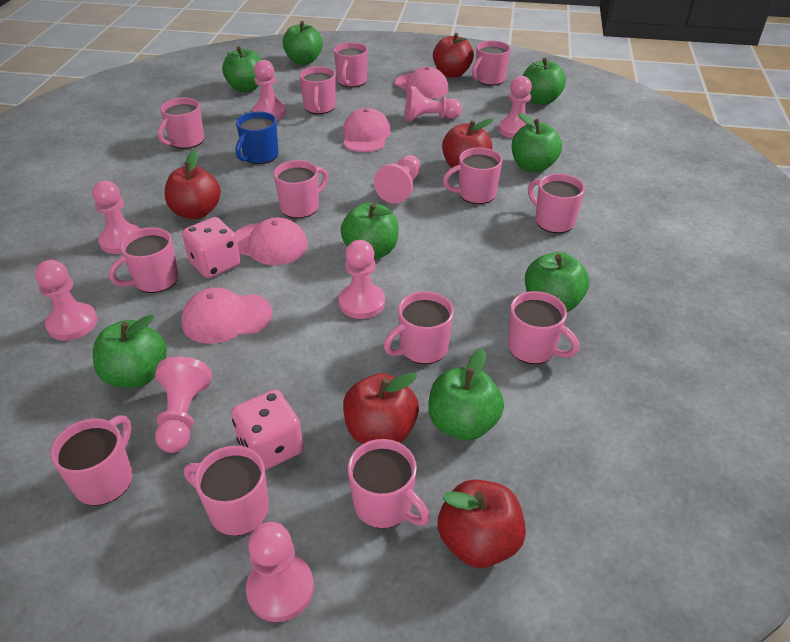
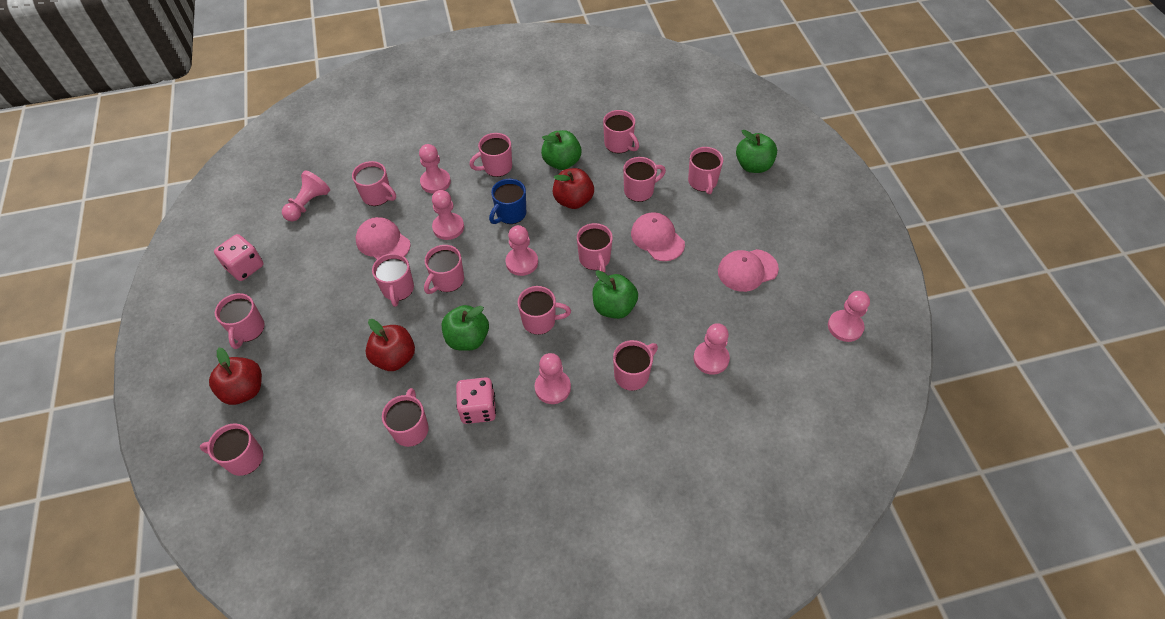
green apple: 8 -> 4
pink cap: 4 -> 3
pink pawn: 9 -> 7
red apple: 5 -> 3

